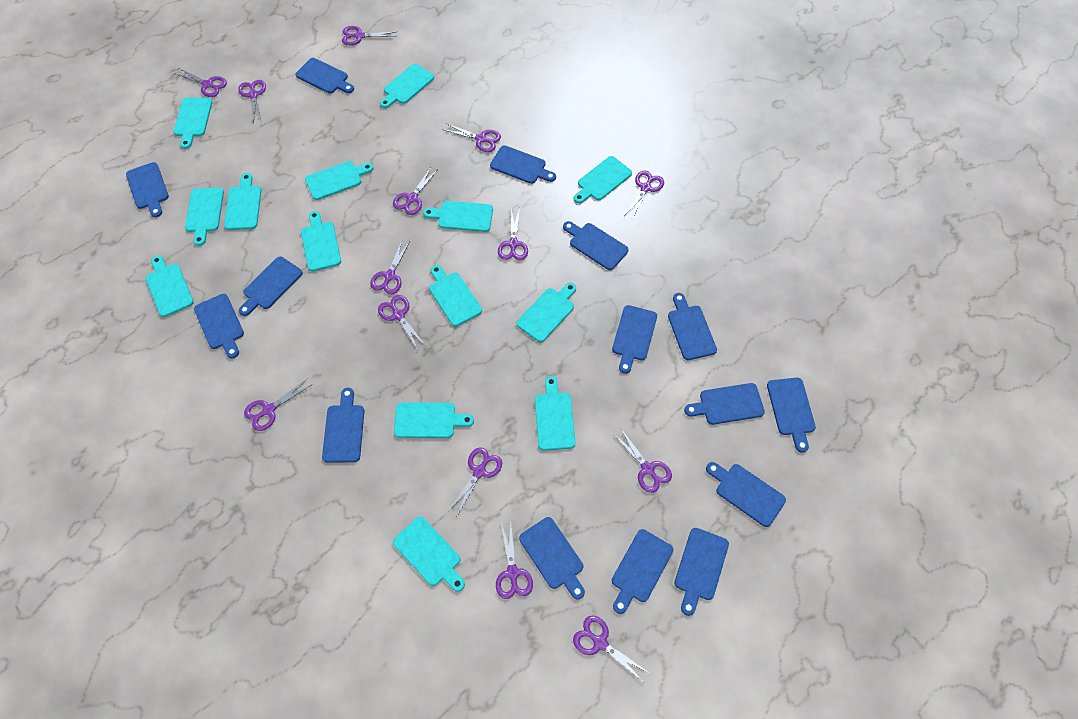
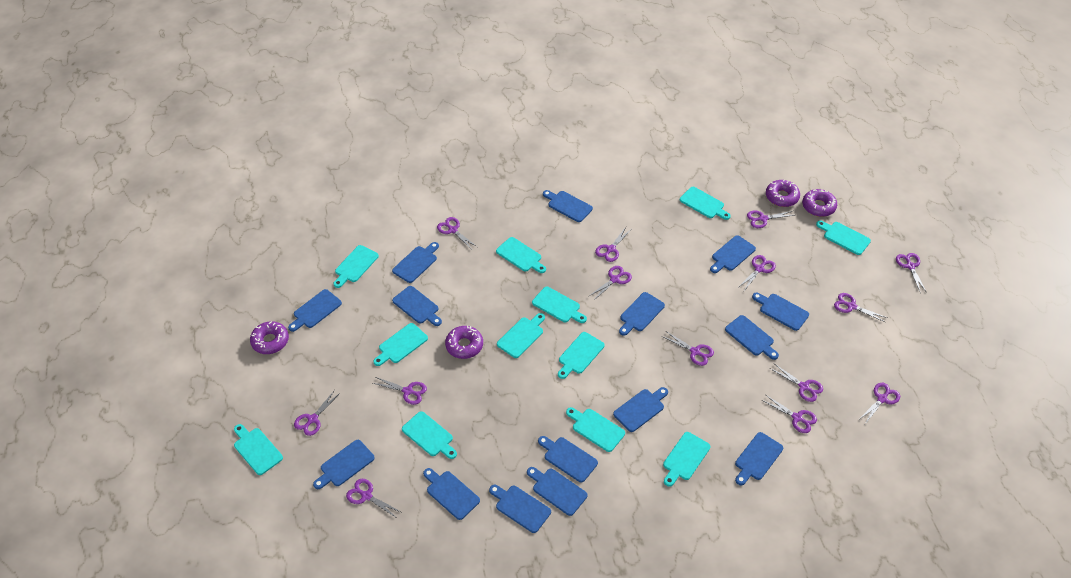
purple donut: 0 -> 4
turquoise cutting board: 14 -> 12

